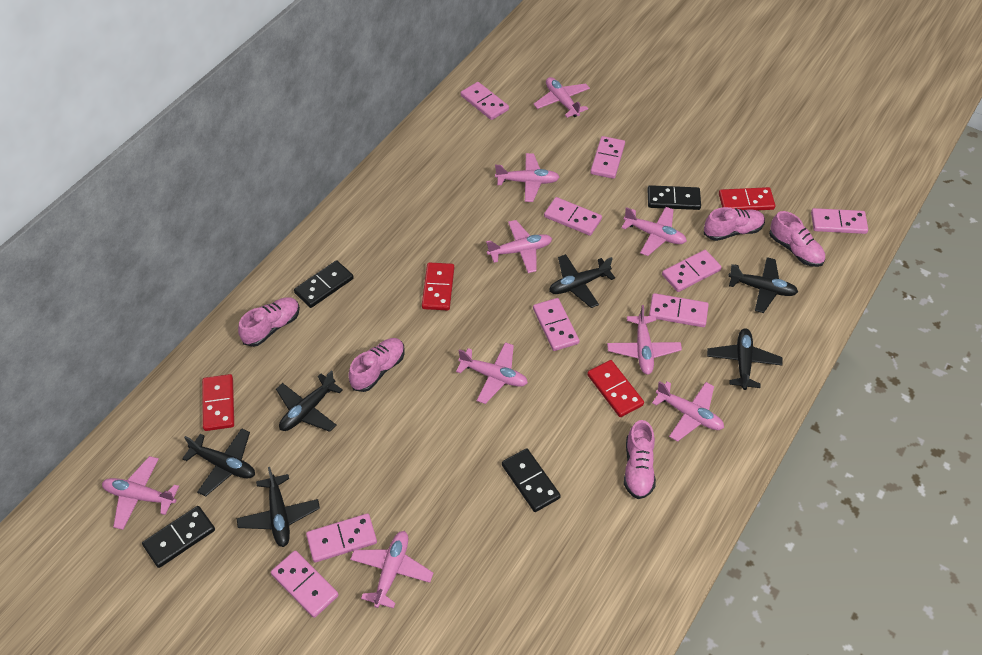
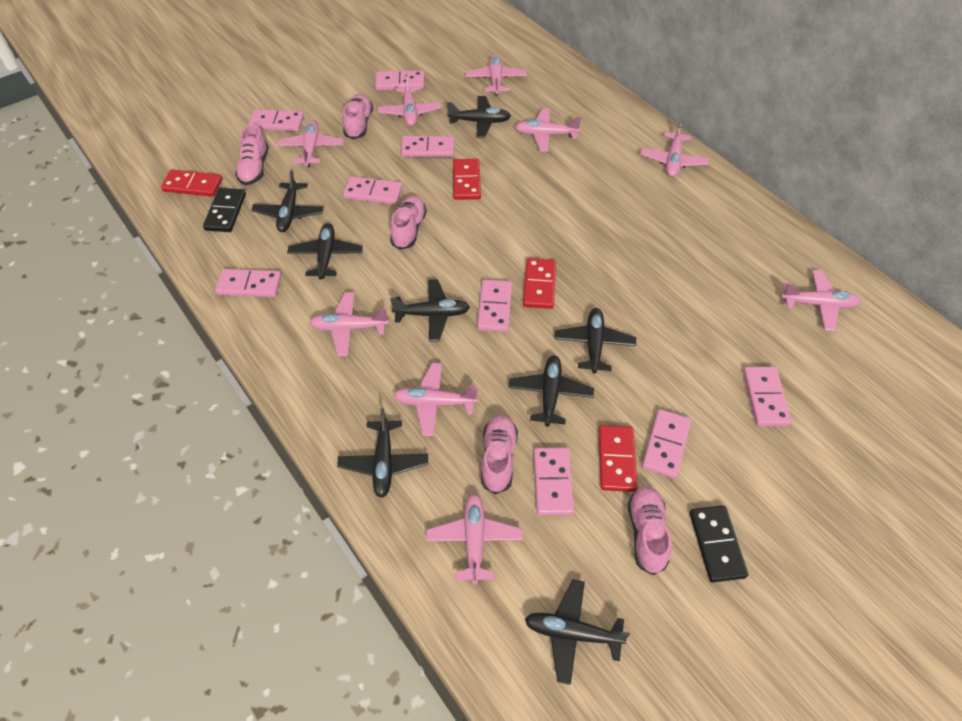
black domino: 4 -> 2
black plane: 6 -> 8

